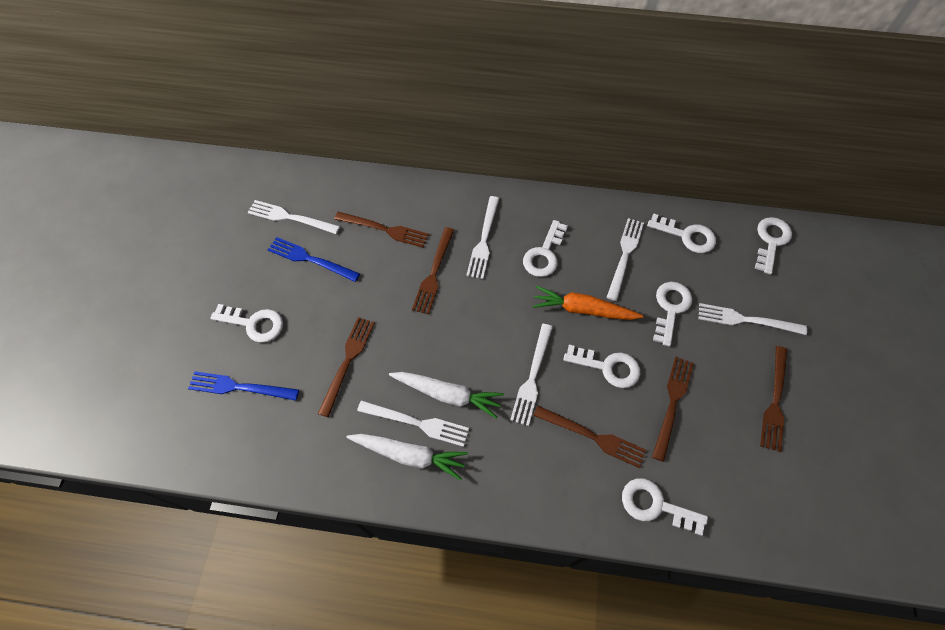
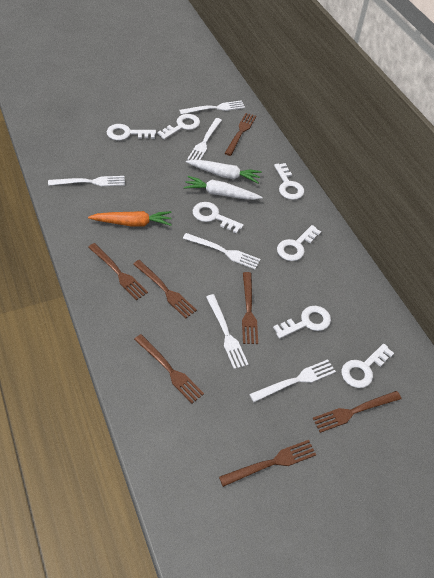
blue fork: 2 -> 0
brown fork: 6 -> 7

